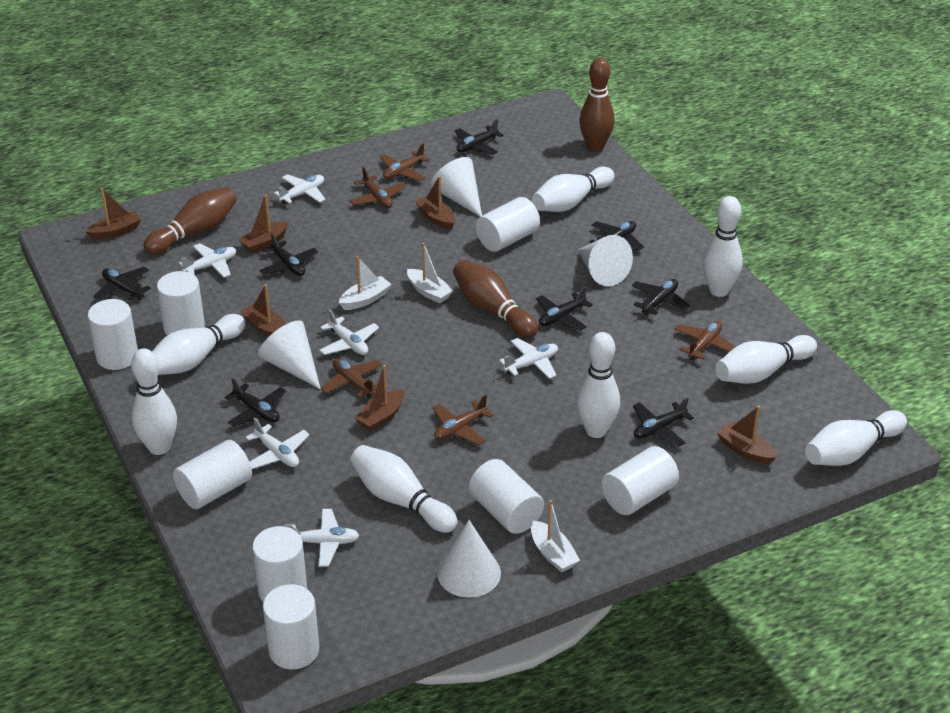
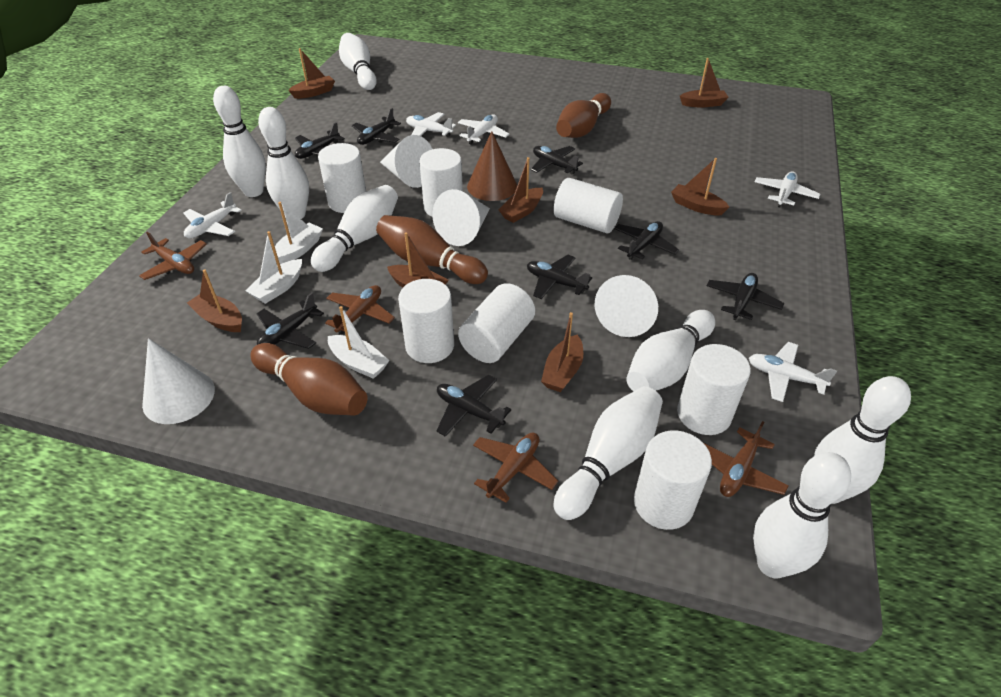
brown boat: 6 -> 7
brown cone: 0 -> 1
brown plane: 5 -> 4
white cylinder: 8 -> 7
white plane: 6 -> 5

